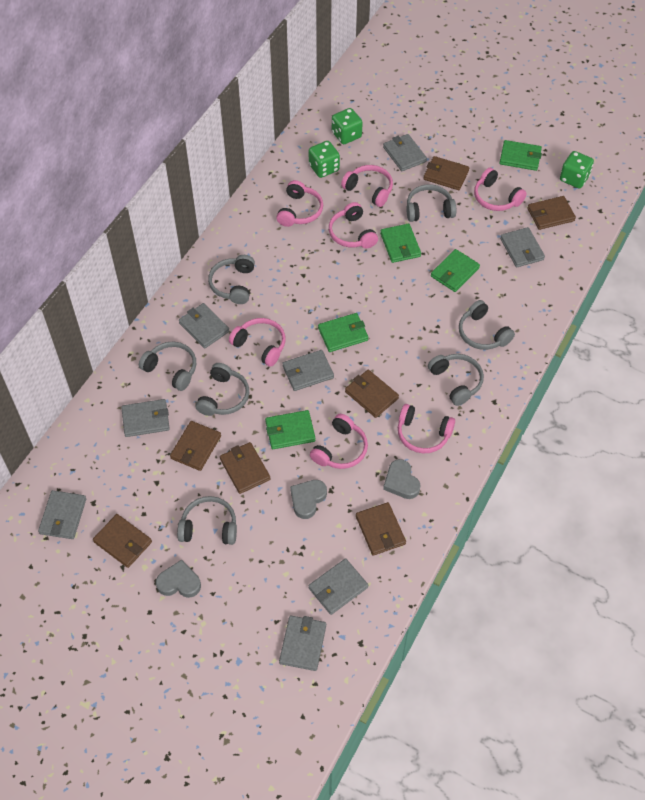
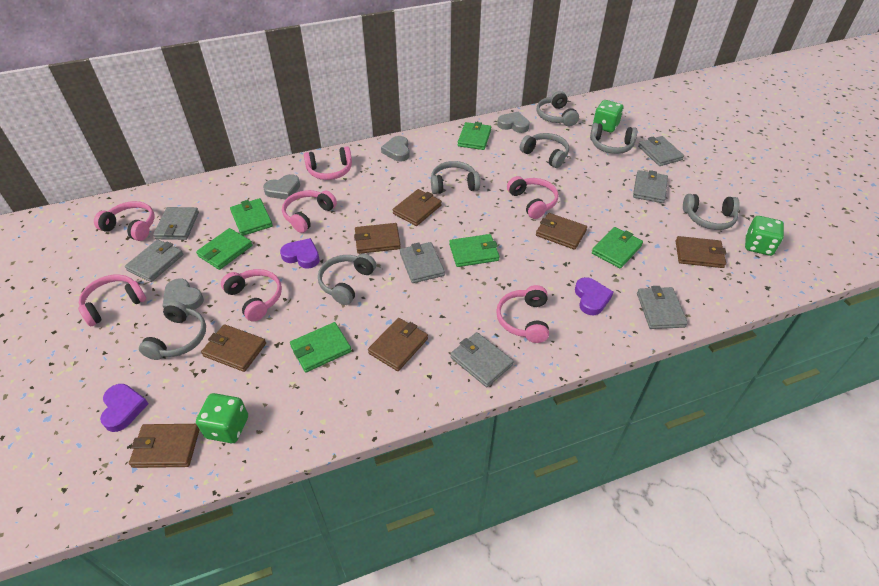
green wallet: 5 -> 6
grey heart: 3 -> 4
grey wallet: 8 -> 7
purple heart: 0 -> 3

